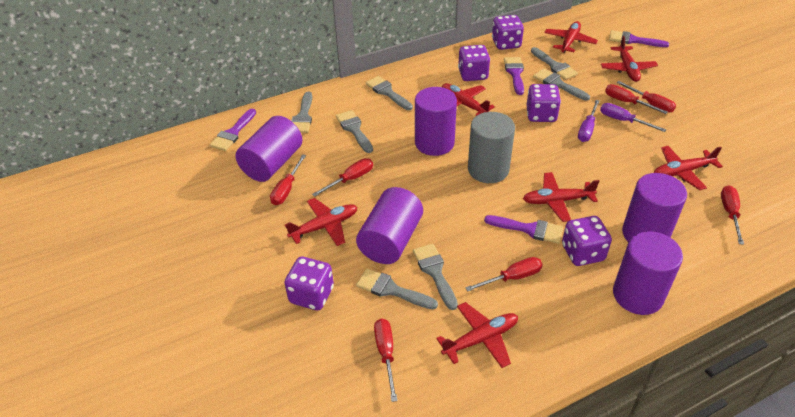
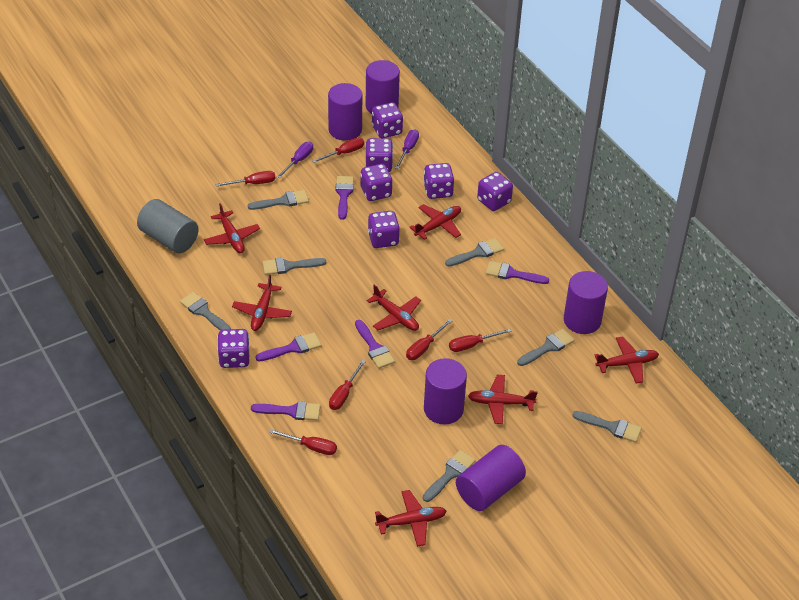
purple brush: 4 -> 5
purple dice: 5 -> 7
red screwdriver: 7 -> 6

